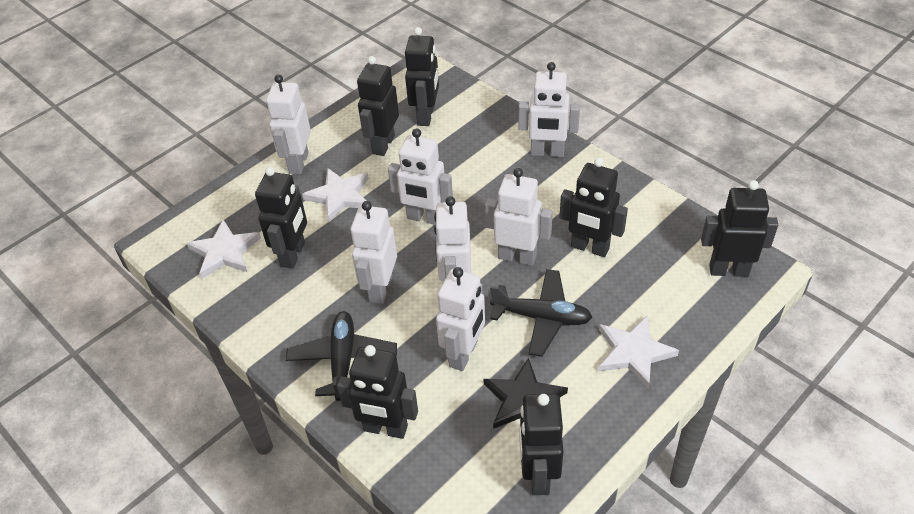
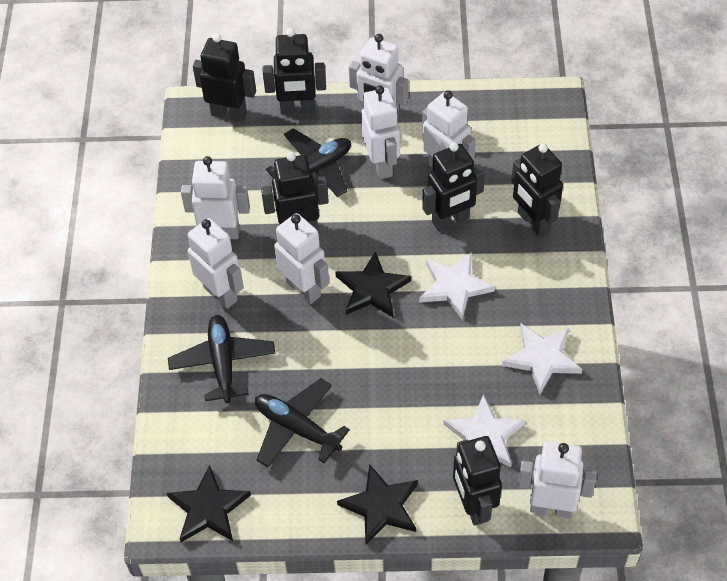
black plane: 2 -> 3
black robot: 7 -> 6
black star: 1 -> 3

